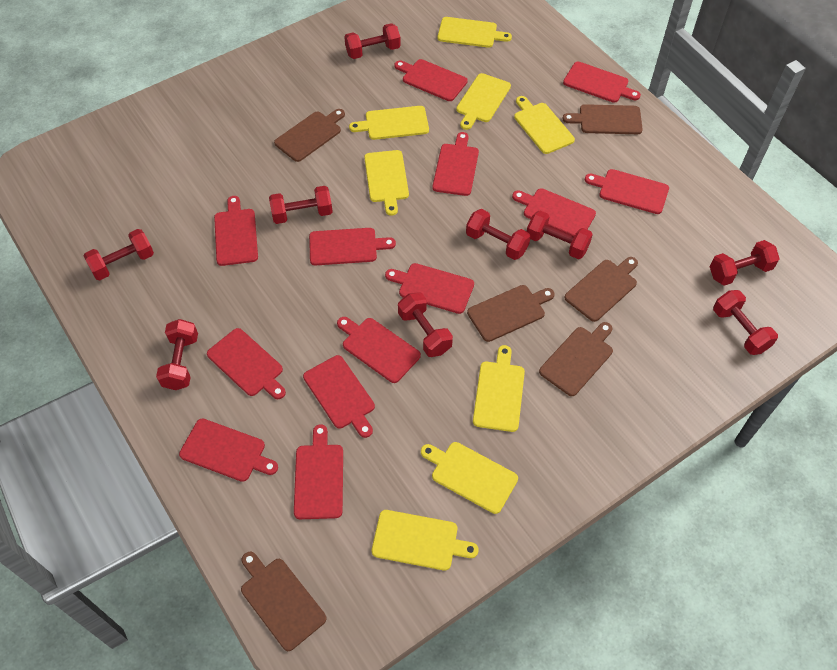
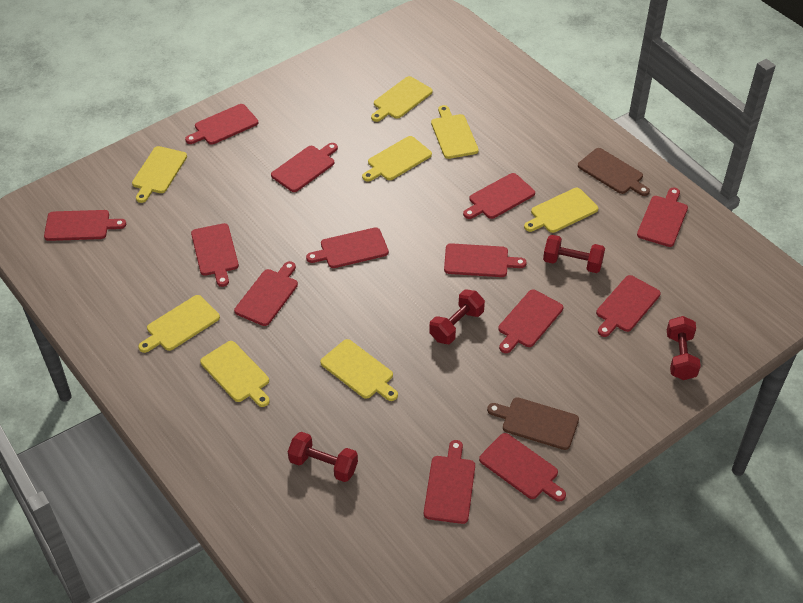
brown cutting board: 6 -> 2
red dumbbell: 9 -> 4

